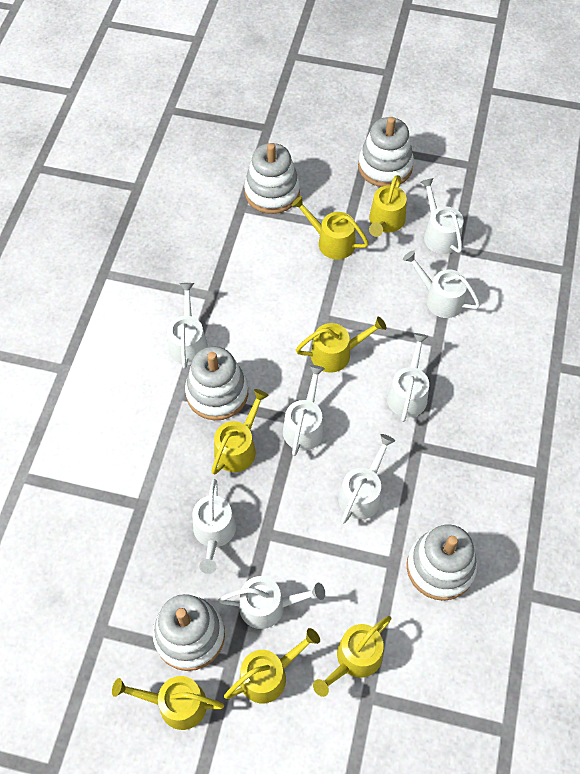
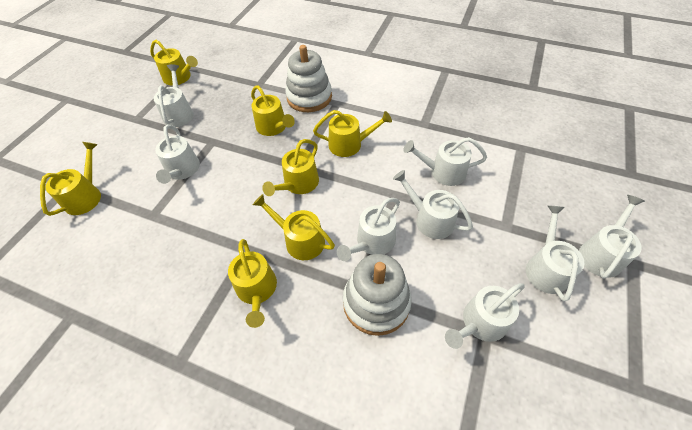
white stacking toy: 5 -> 2

